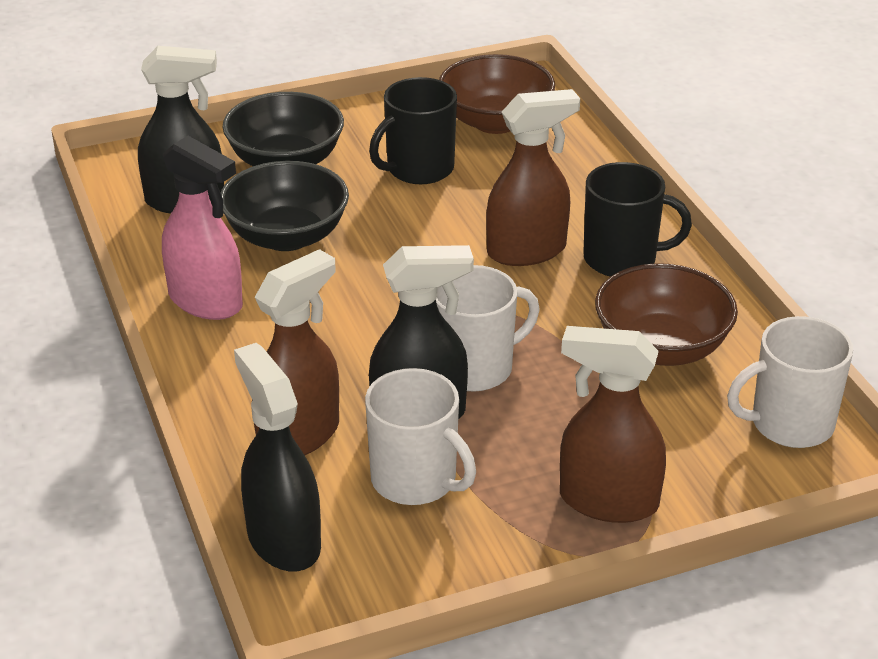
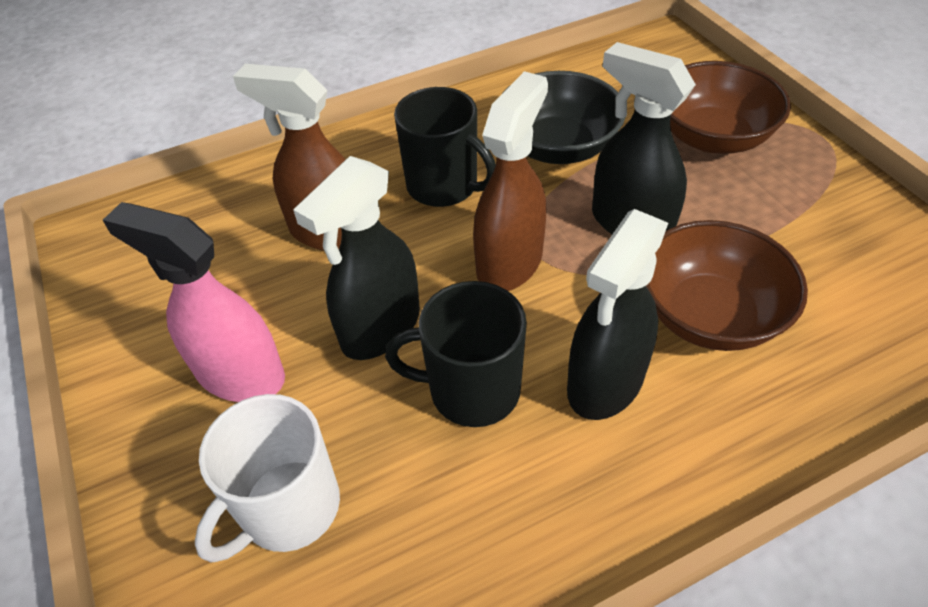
black bowl: 2 -> 1
brown spray bottle: 3 -> 2
white mug: 3 -> 1

